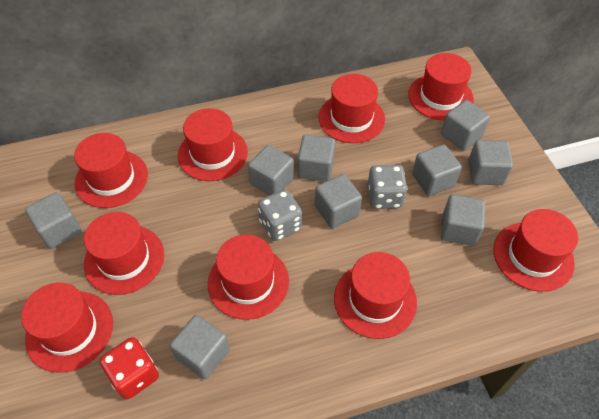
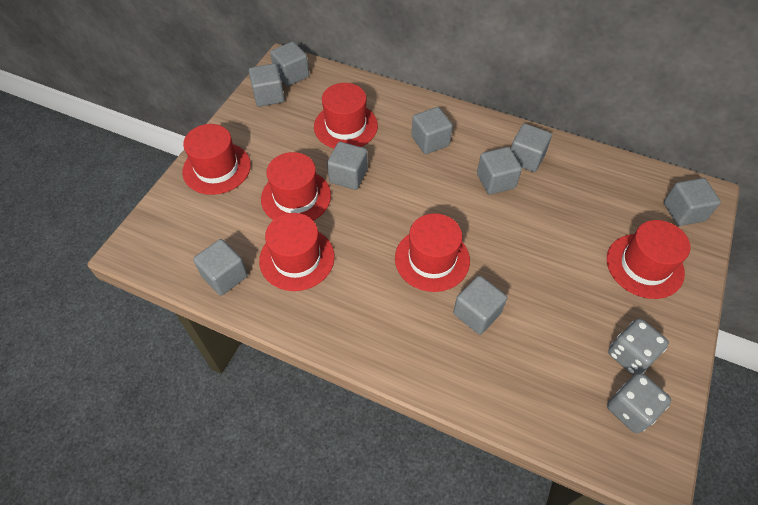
red dice: 1 -> 0
red hat: 9 -> 6

